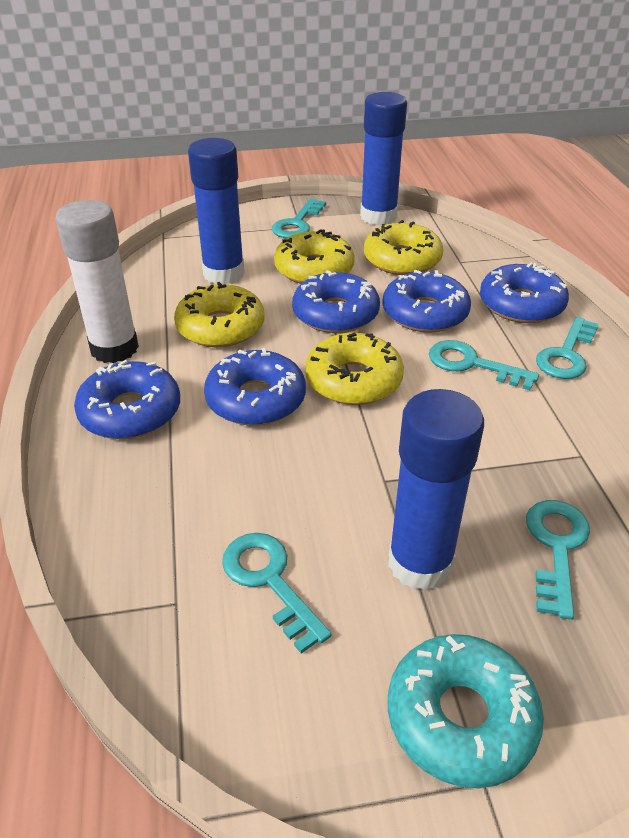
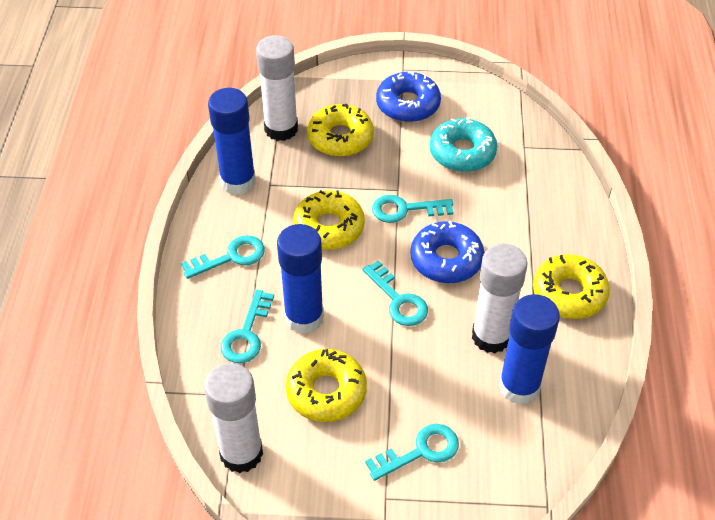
blue donut: 5 -> 2
white glue stick: 1 -> 3

